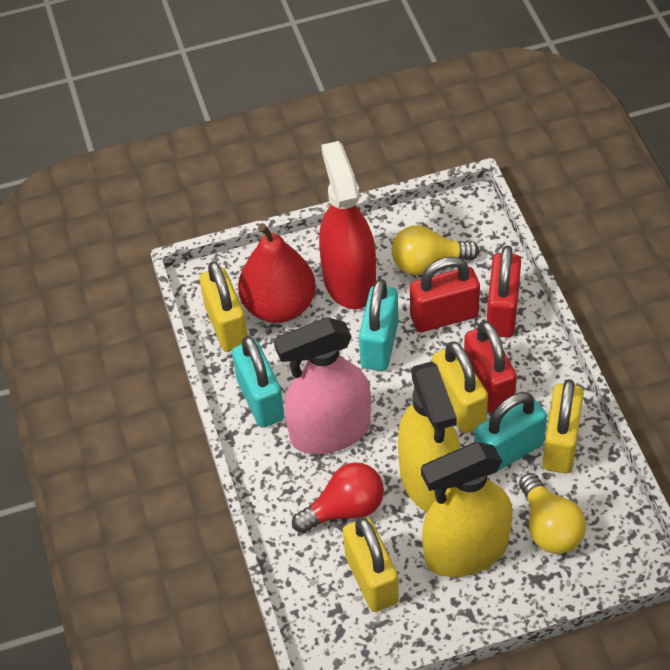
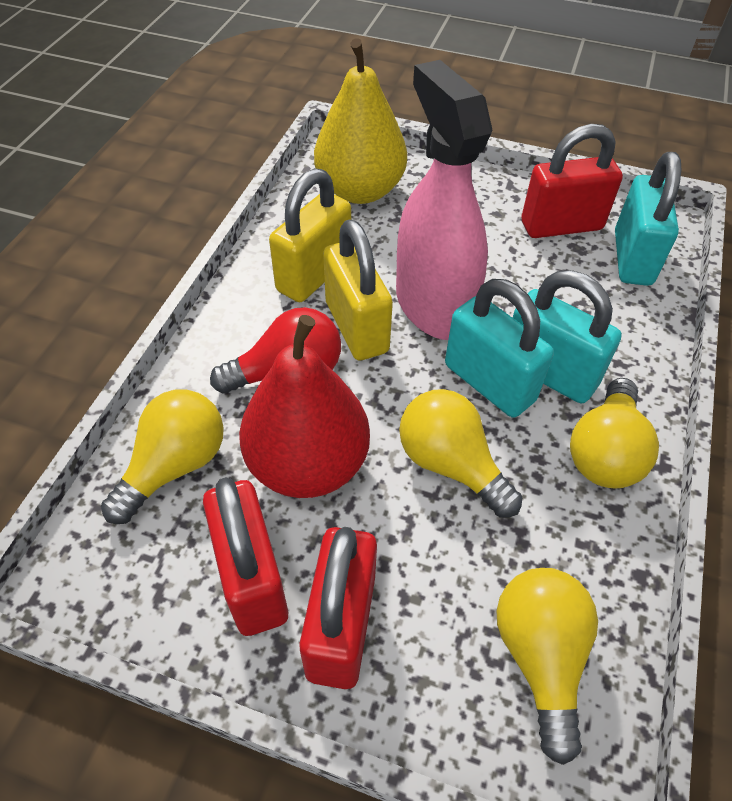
red spray bottle: 1 -> 0
yellow light bulb: 2 -> 4
yellow padlock: 4 -> 2
yellow pear: 0 -> 1
yellow spray bottle: 2 -> 0

